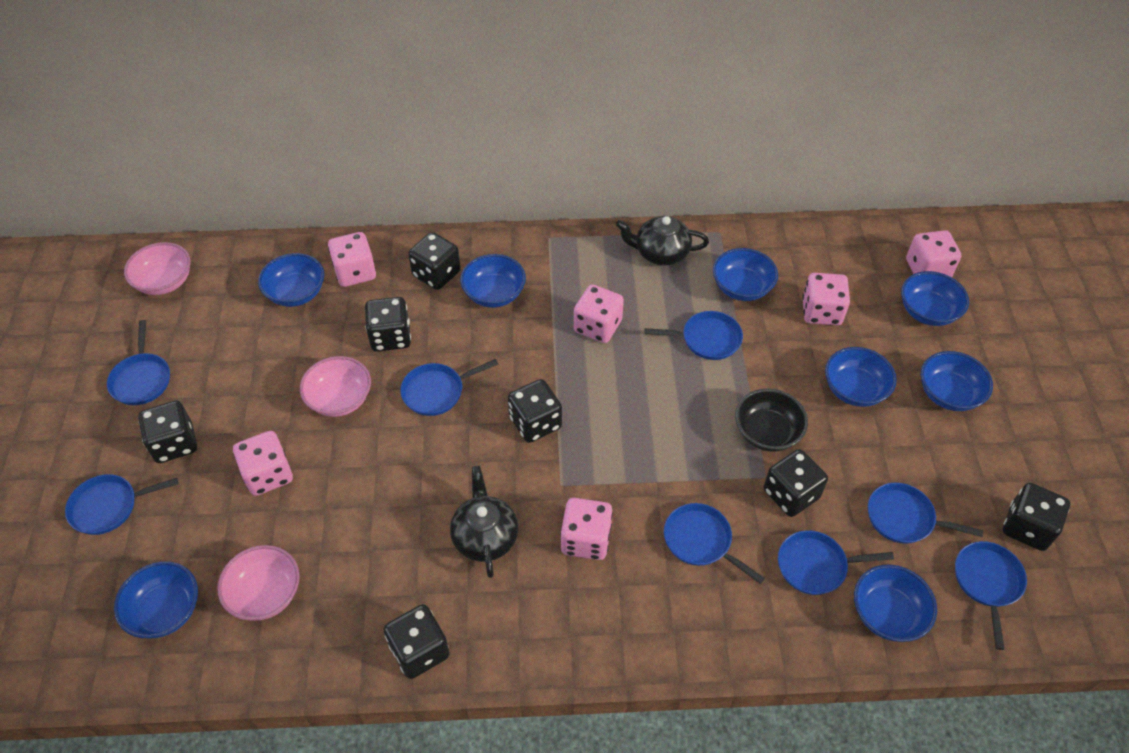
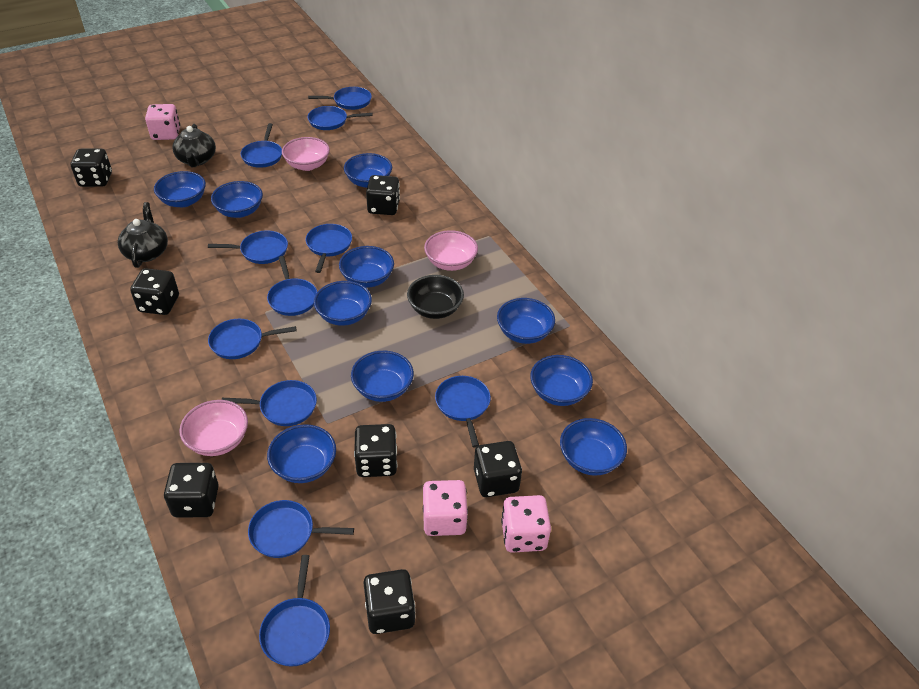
blue bowl: 8 -> 10
blue pan: 8 -> 11
pink dice: 6 -> 3

